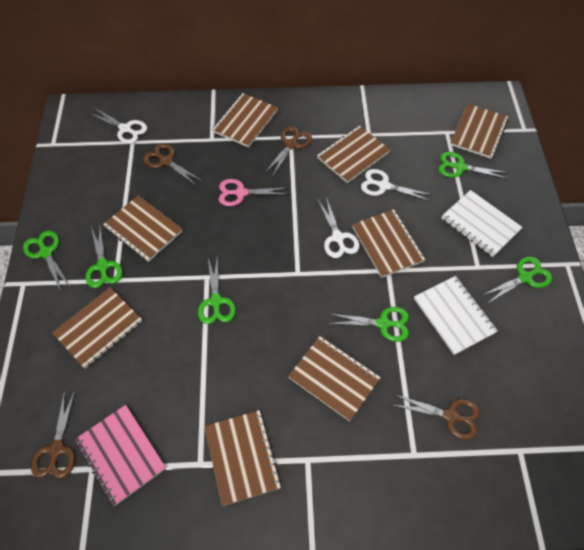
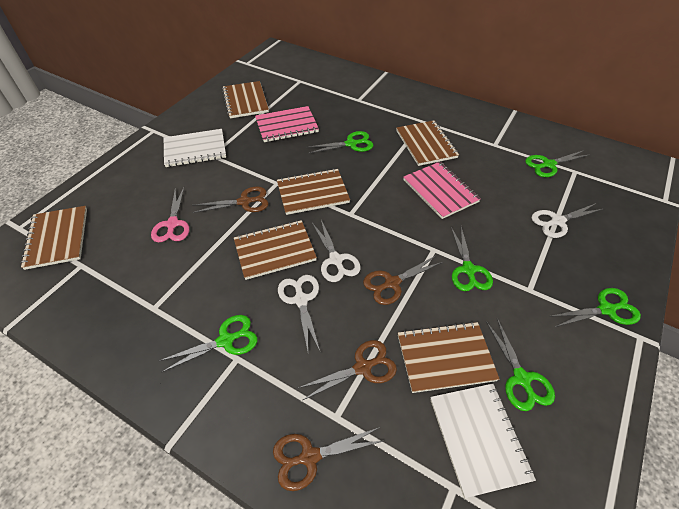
brown notebook: 8 -> 6
pink notebook: 1 -> 2

